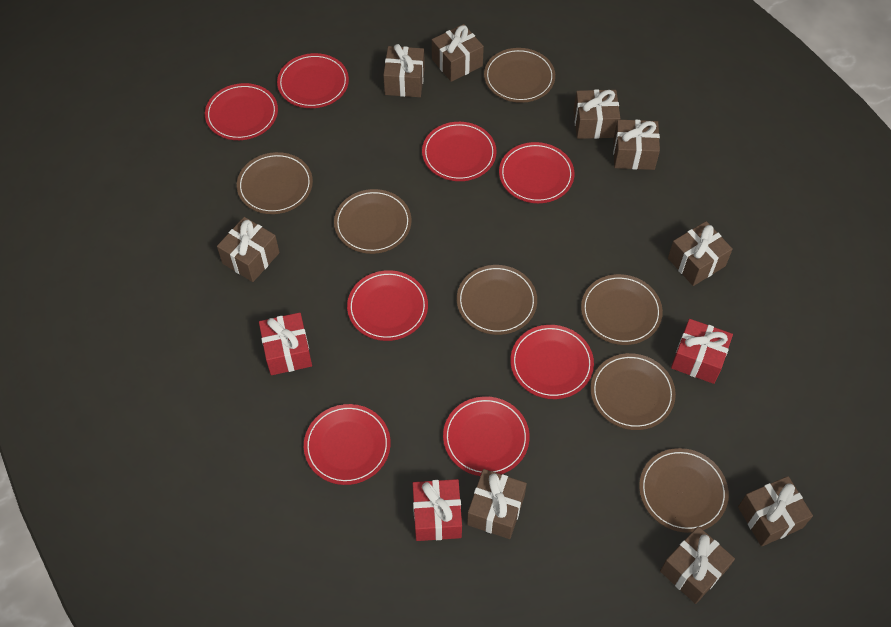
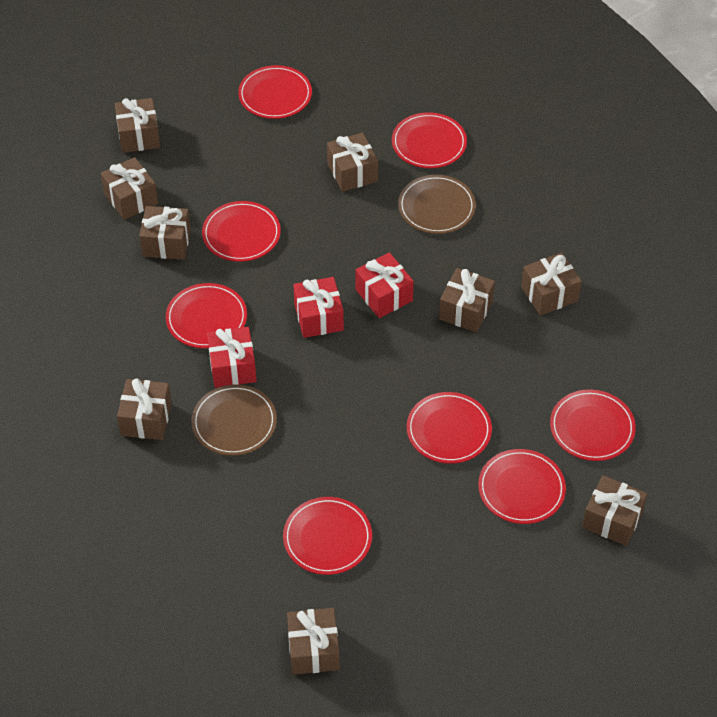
brown plate: 7 -> 2

